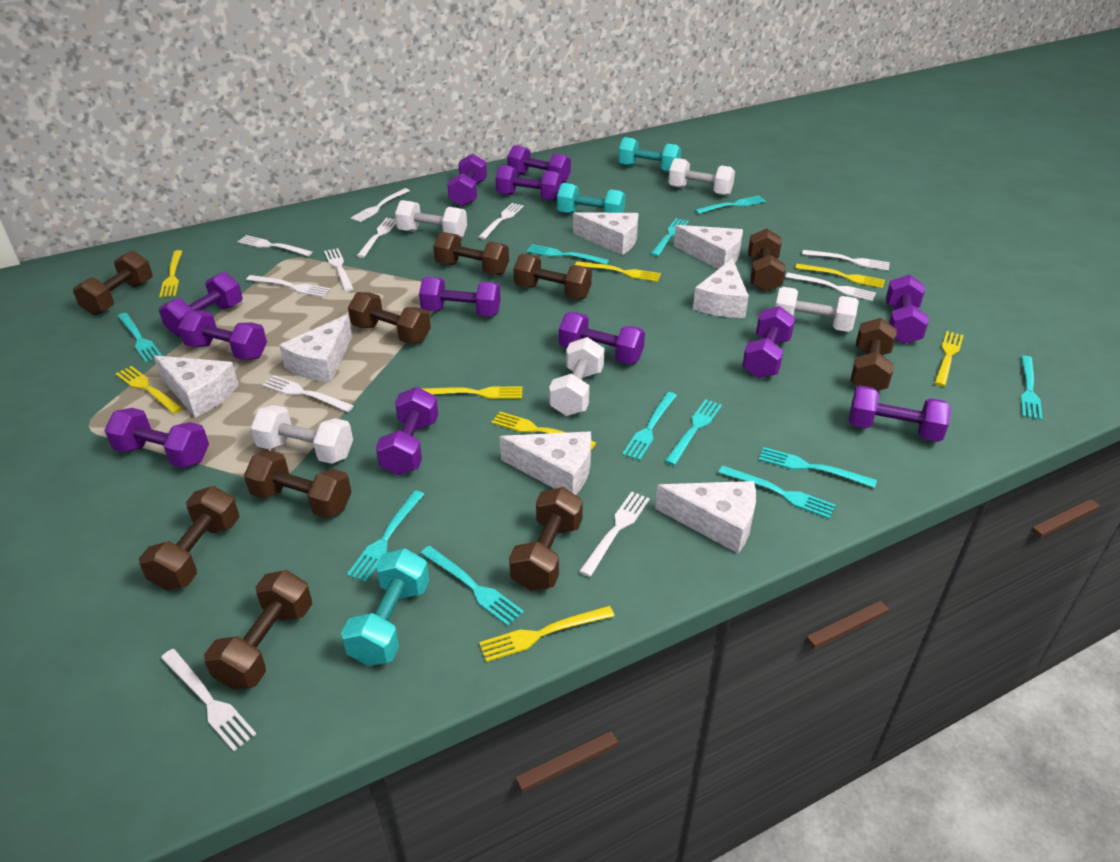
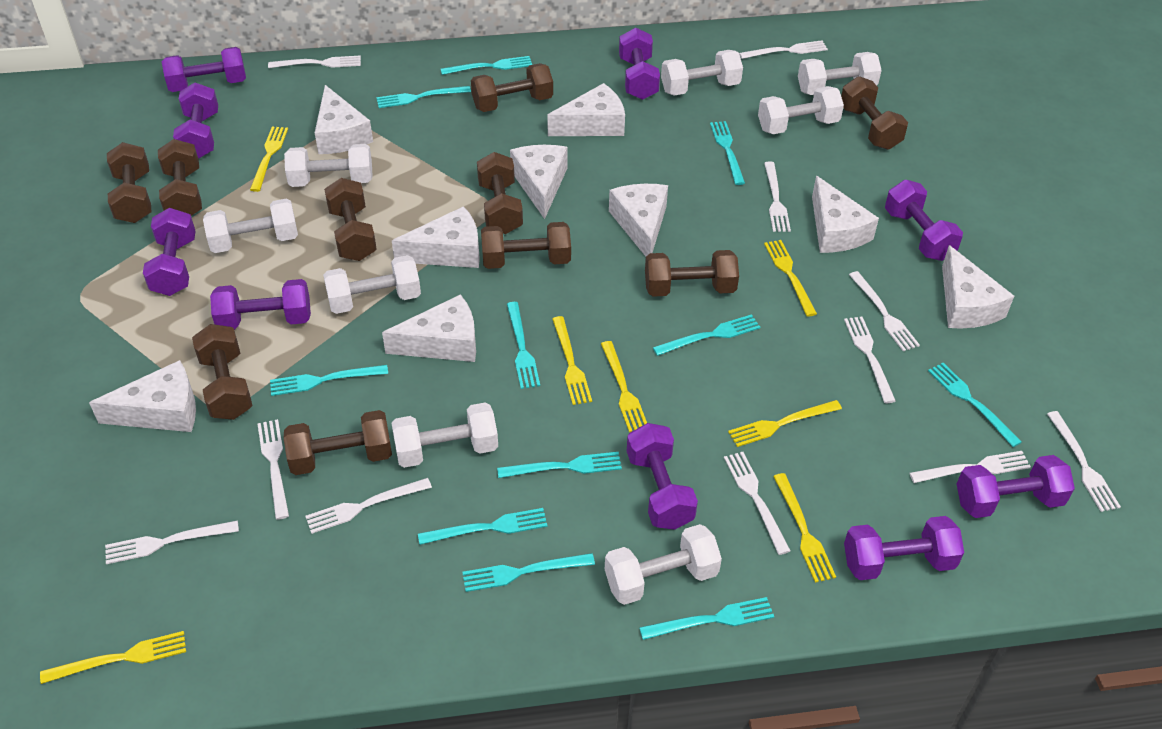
purple dumbbell: 12 -> 9
turquoise dumbbell: 3 -> 0
white cheese: 7 -> 9
white dumbbell: 5 -> 8
yellow fork: 8 -> 7

